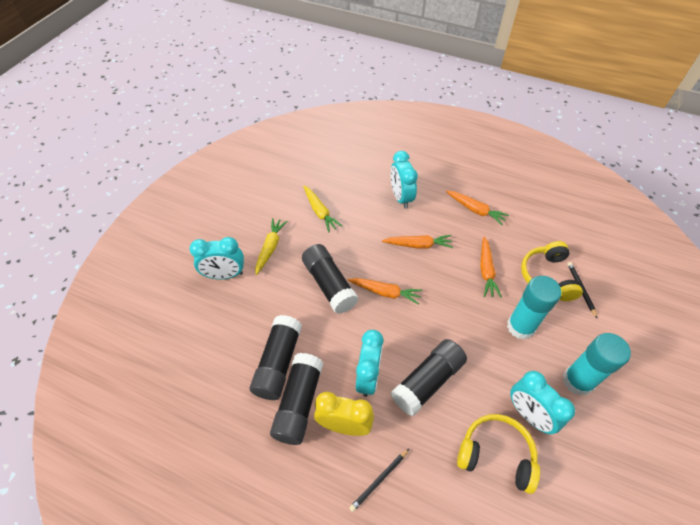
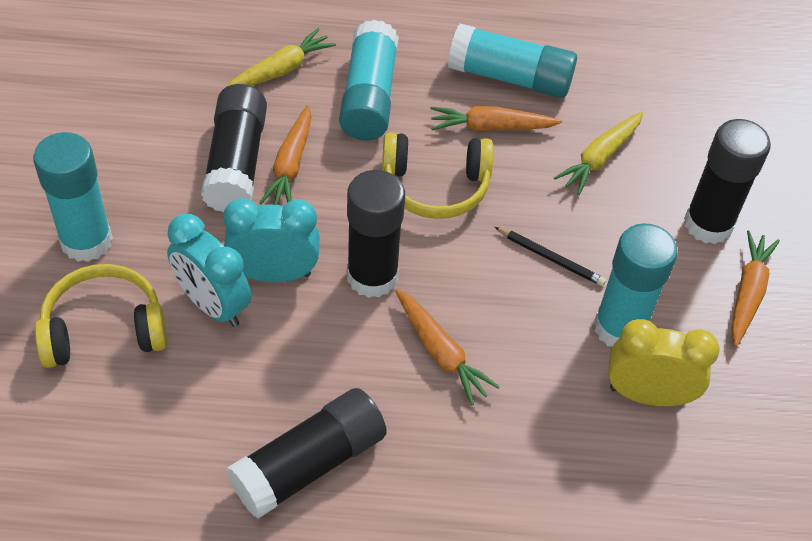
black pencil: 2 -> 1
turquoise clock: 4 -> 2
turquoise glue stick: 2 -> 4

